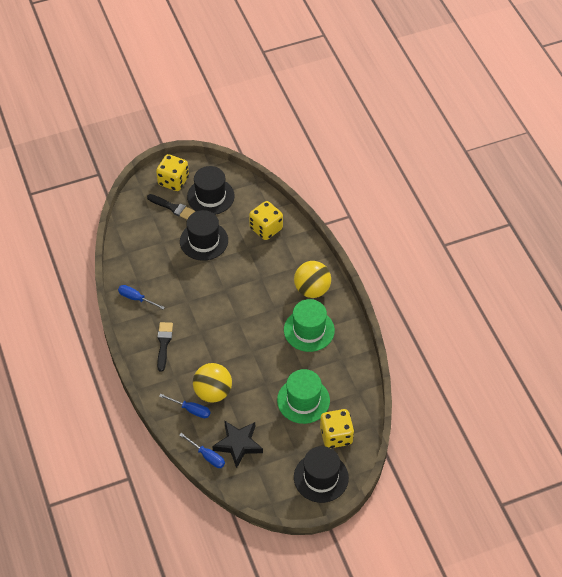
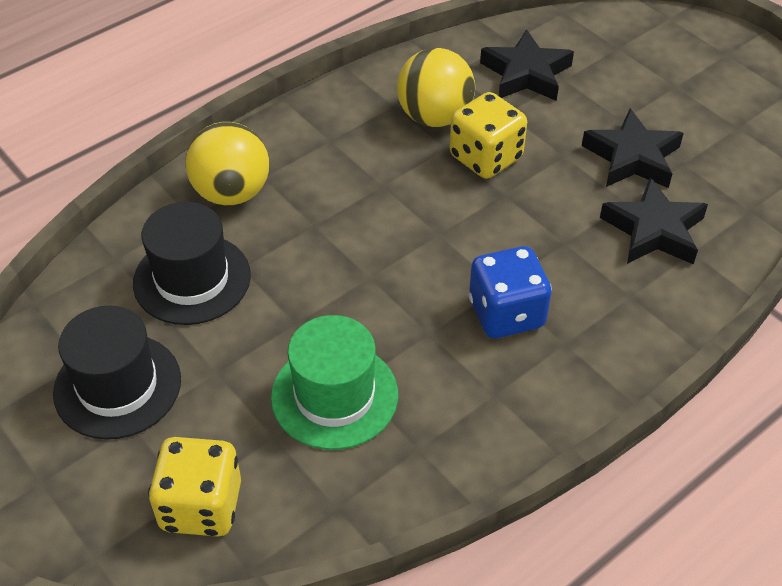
black brush: 2 -> 0
black hat: 3 -> 2
black star: 1 -> 3
blue dice: 0 -> 1
blue screwdriver: 3 -> 0
green hat: 2 -> 1
yellow dice: 3 -> 2

